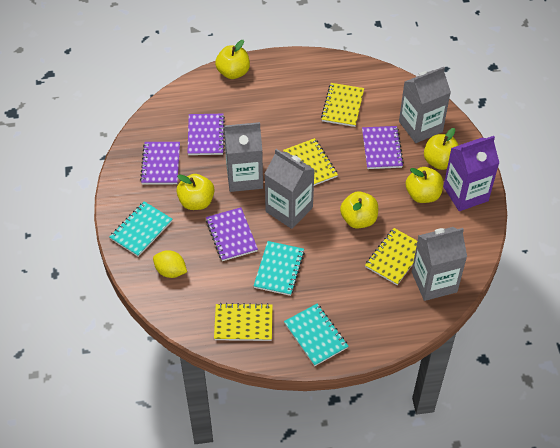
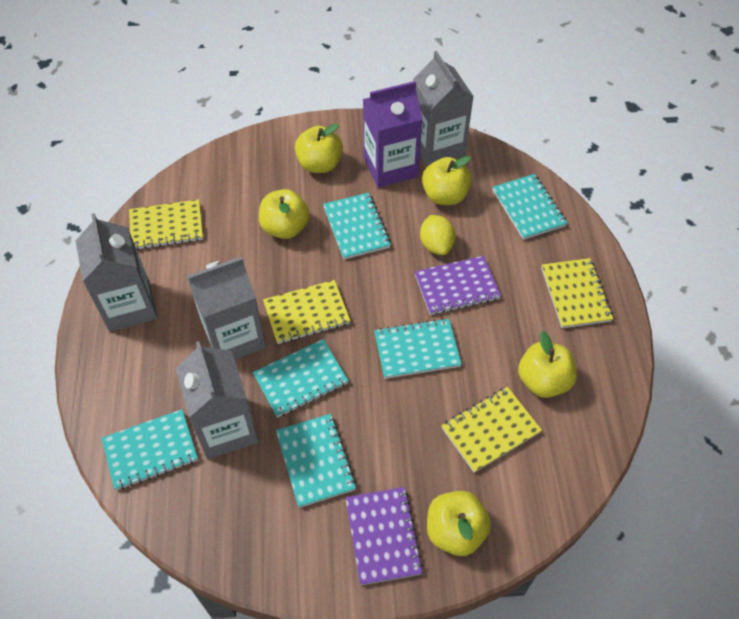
purple notebook: 4 -> 2
turquoise notebook: 3 -> 6

